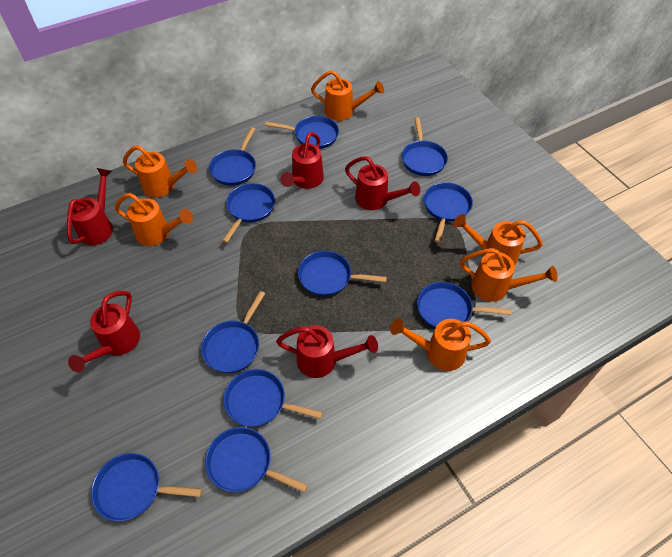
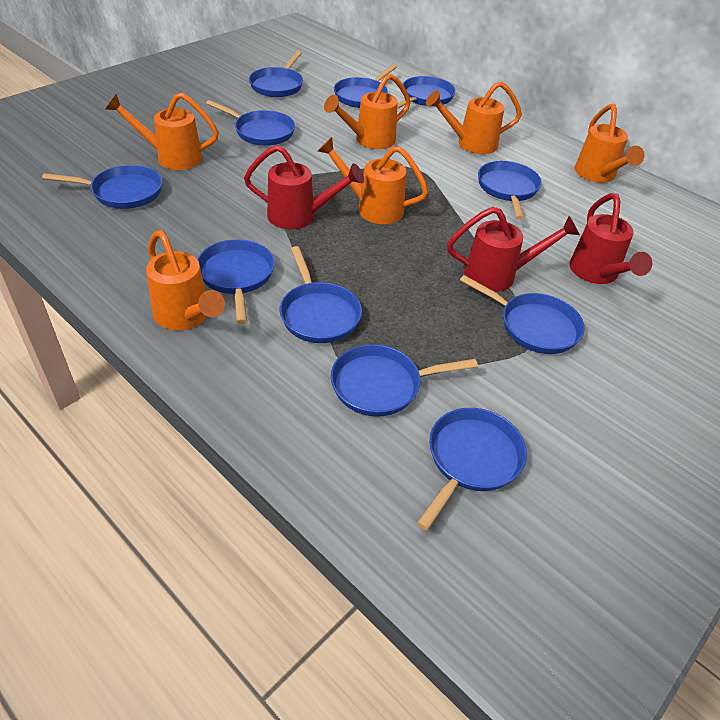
red watering can: 5 -> 3

